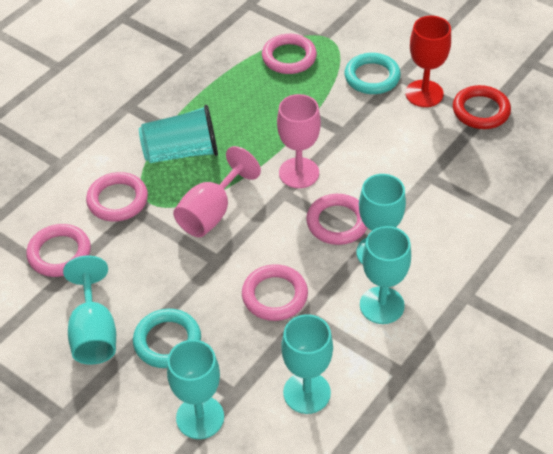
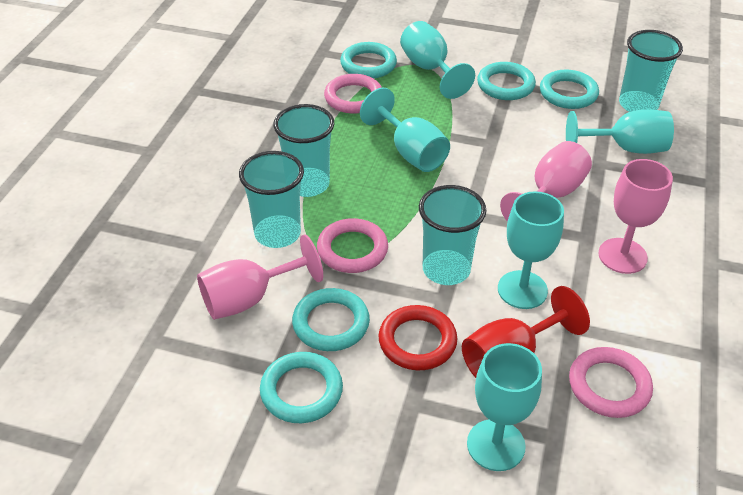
pink goblet: 2 -> 3
pink ring: 5 -> 3
turquoise cup: 1 -> 4
turquoise ring: 2 -> 5

